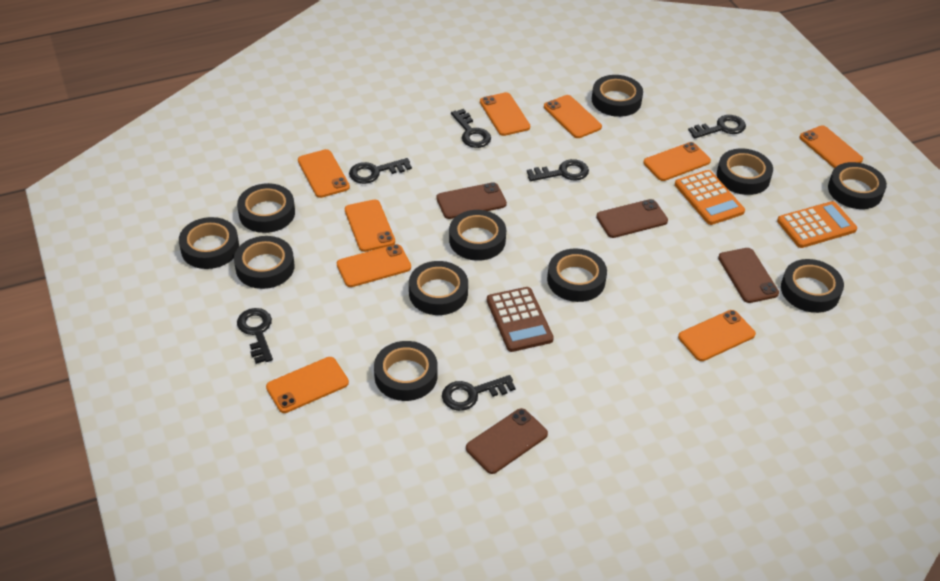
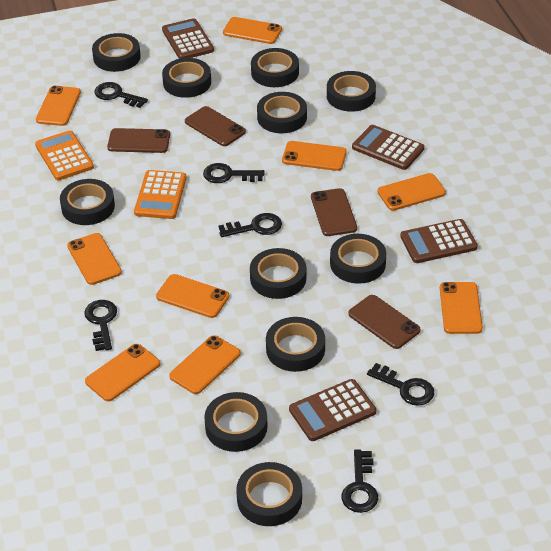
brown calculator: 1 -> 4

